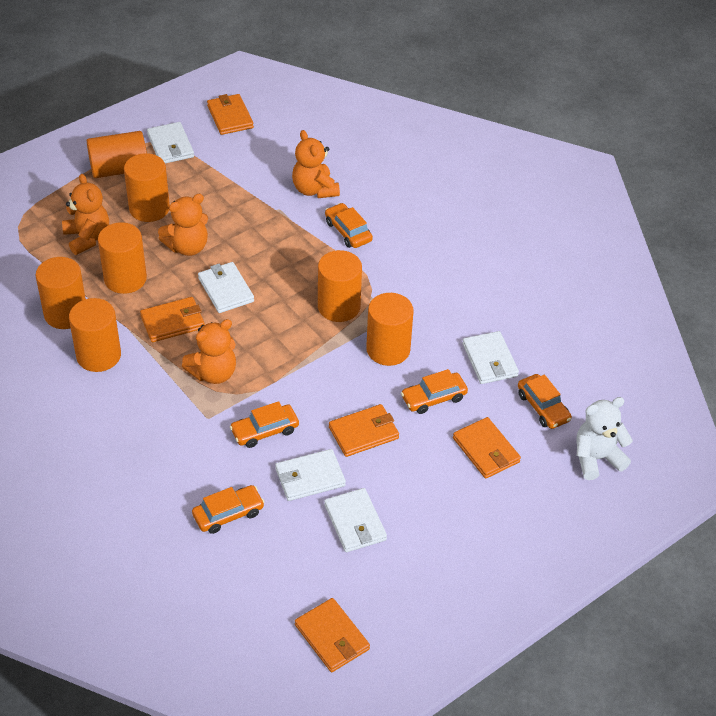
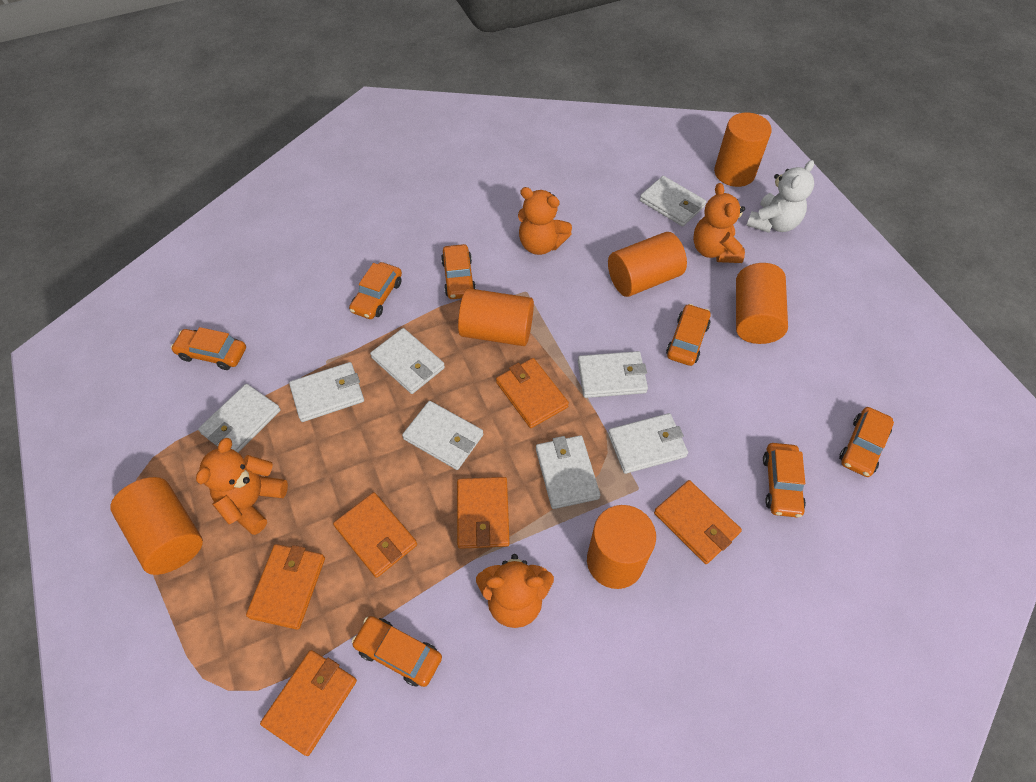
orange car: 5 -> 7
orange cylinder: 7 -> 6
orange wallet: 5 -> 6
white wallet: 5 -> 8

